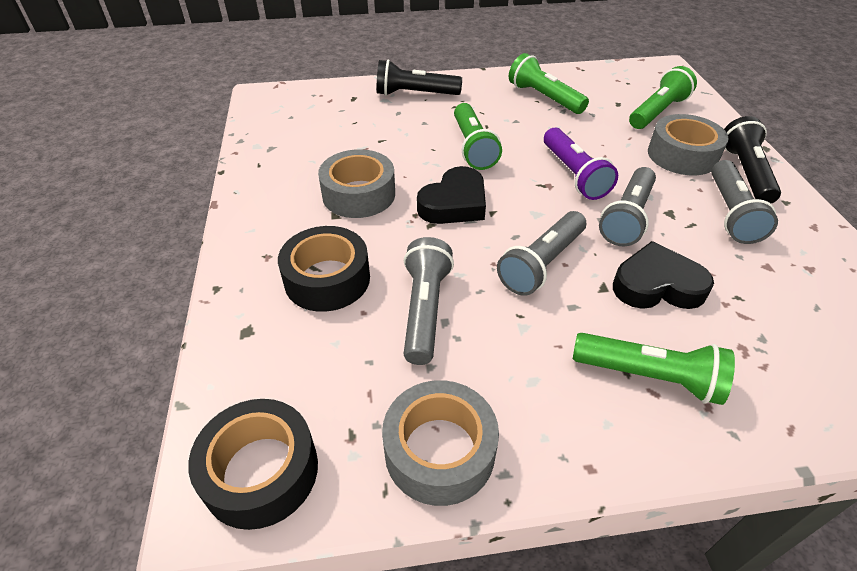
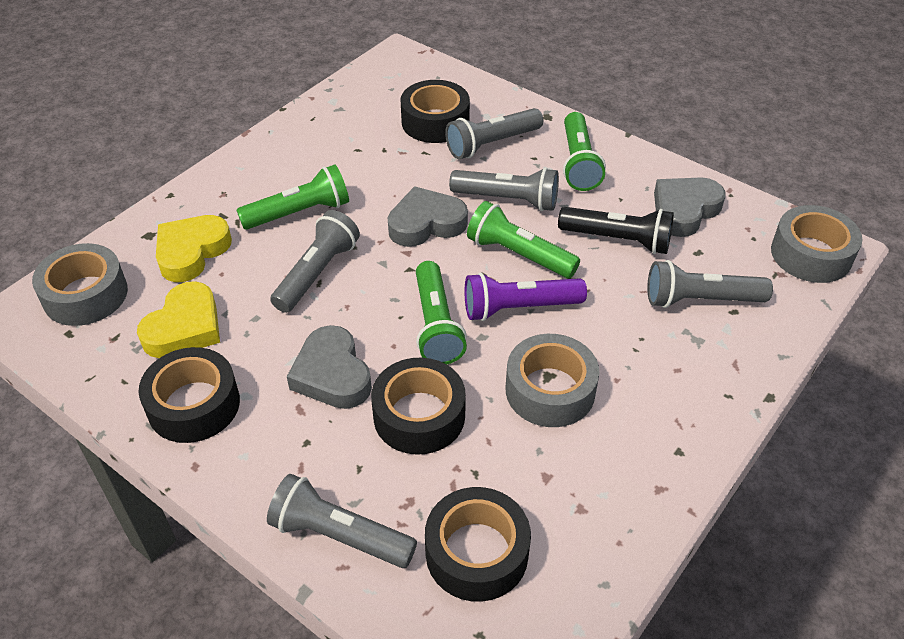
black flashlight: 2 -> 1
black heart: 2 -> 0
black tape: 2 -> 4
grey flashlight: 4 -> 5
grey heart: 0 -> 3
yellow heart: 0 -> 2

